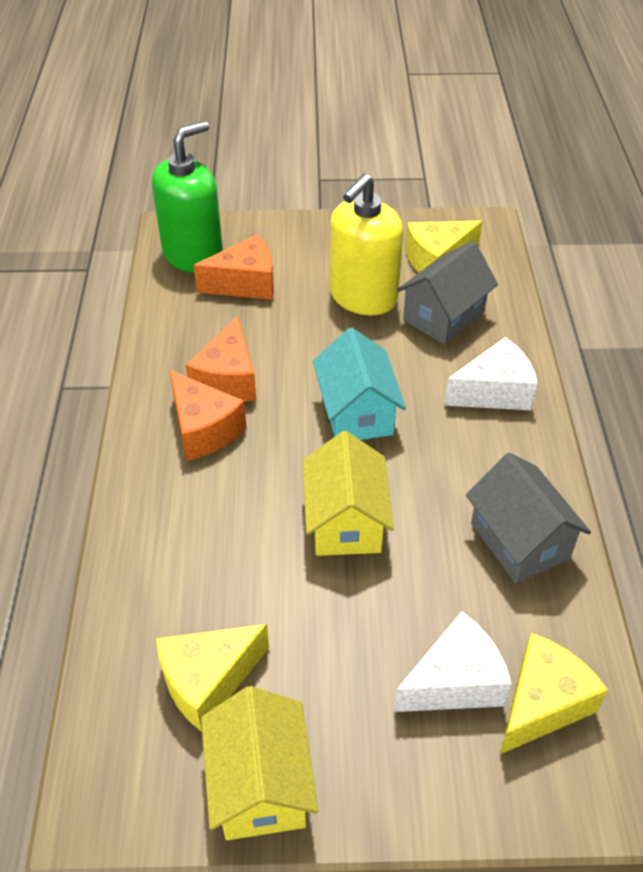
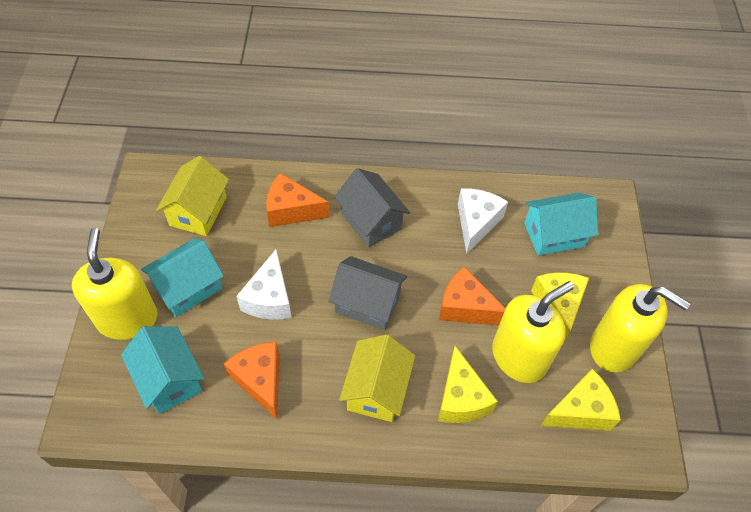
green soap dispenser: 1 -> 0
turquoise house: 1 -> 3
yellow soap dispenser: 1 -> 3

